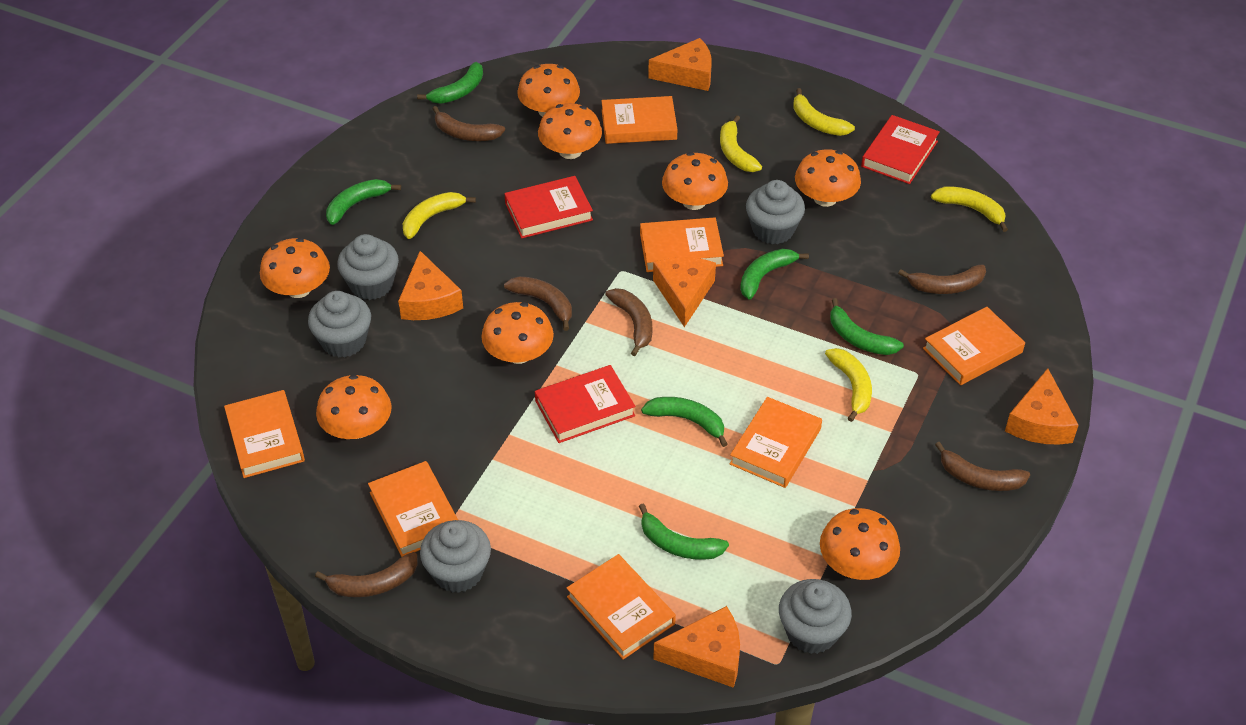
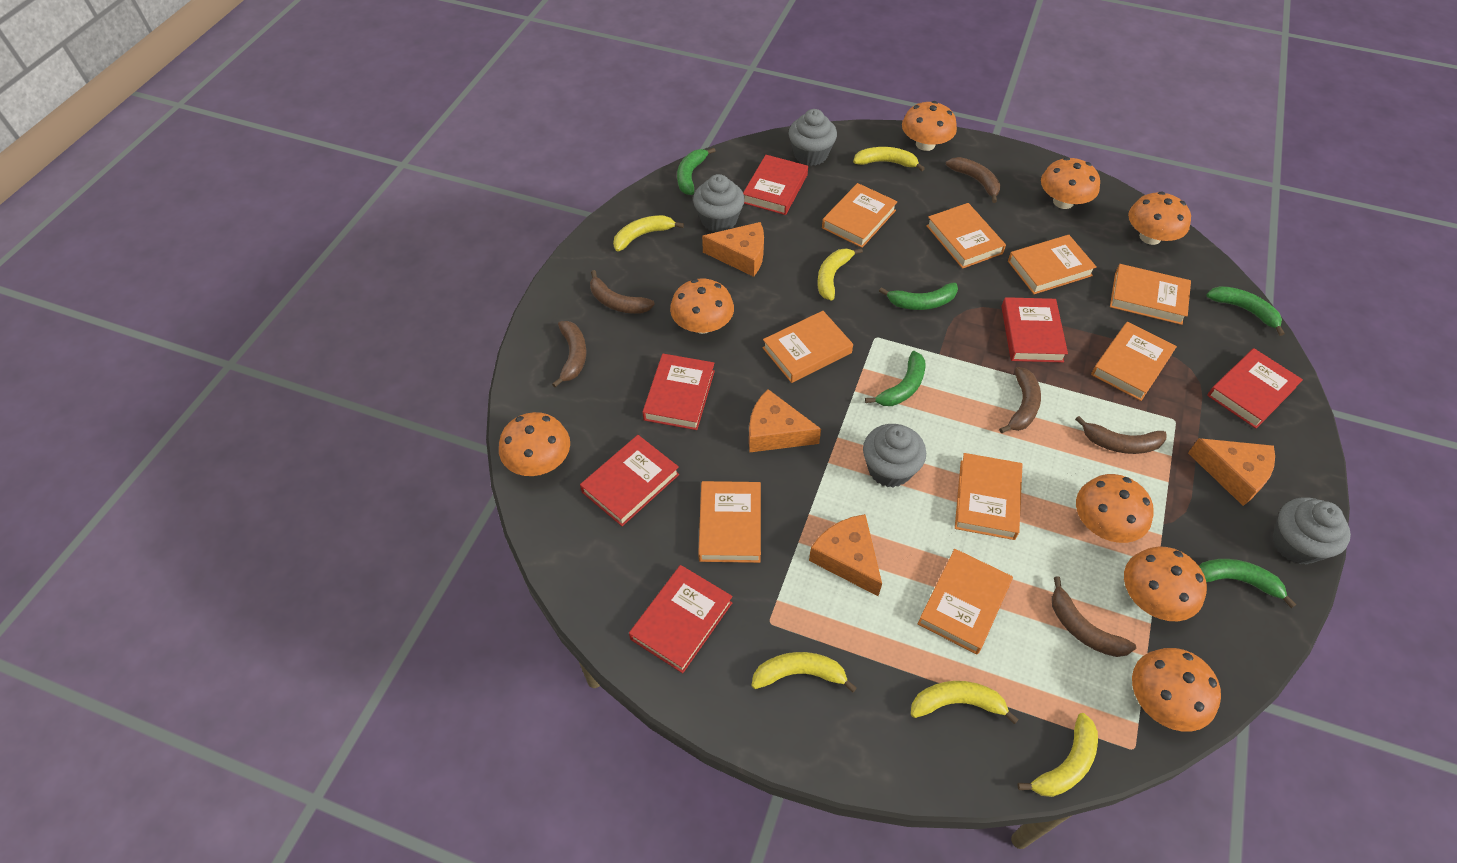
green banana: 6 -> 5
grey cupcake: 5 -> 4
orange book: 7 -> 9
orange cheese: 5 -> 4
red book: 3 -> 6
yellow banana: 5 -> 6

